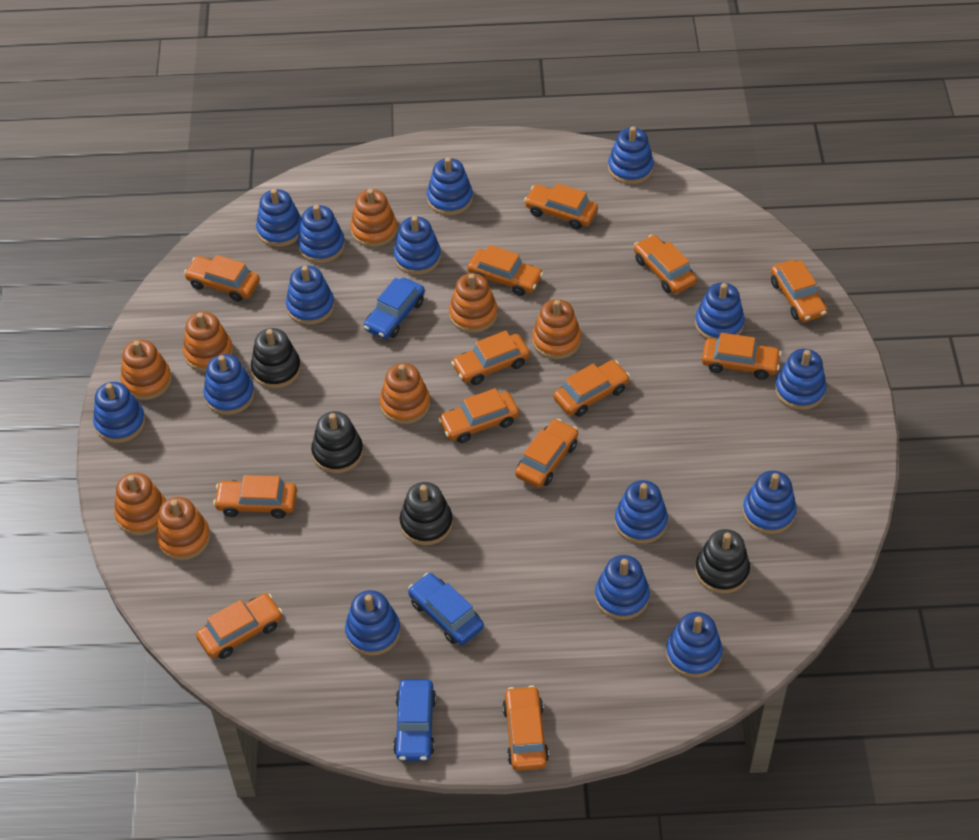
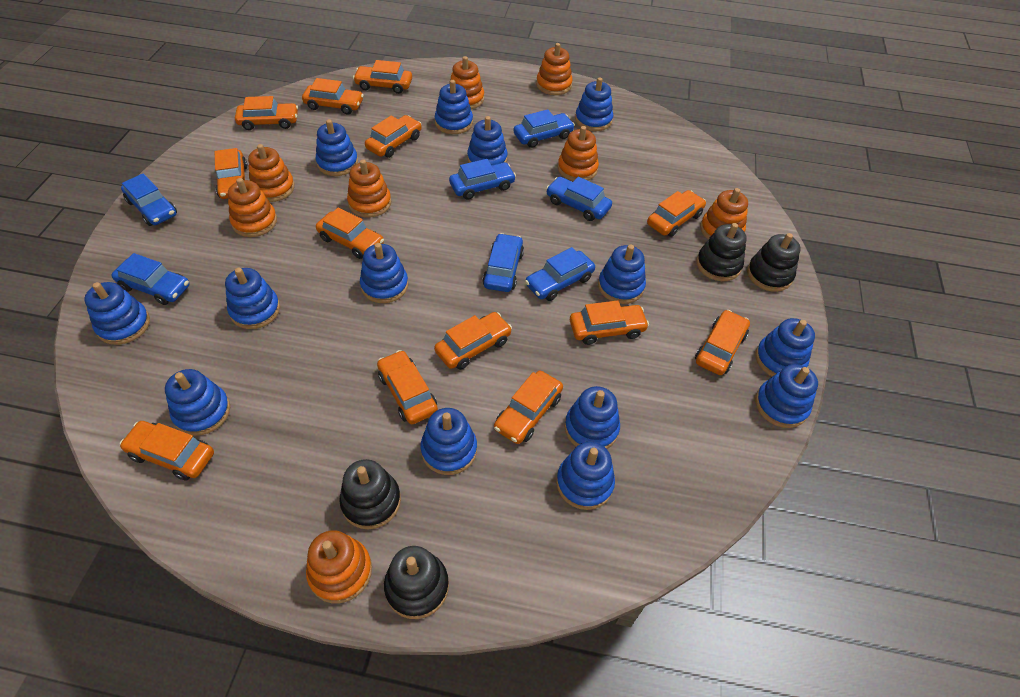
blue car: 3 -> 7
blue stacking toy: 15 -> 14

